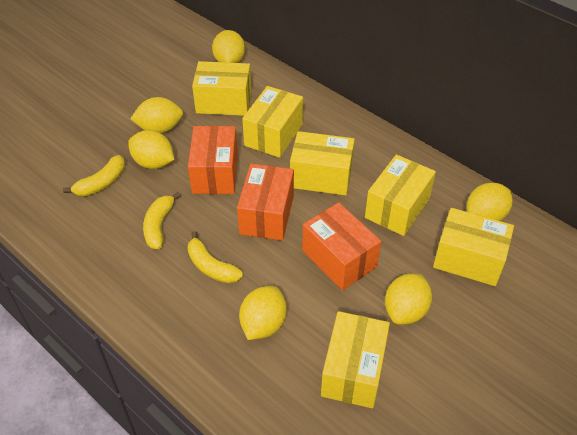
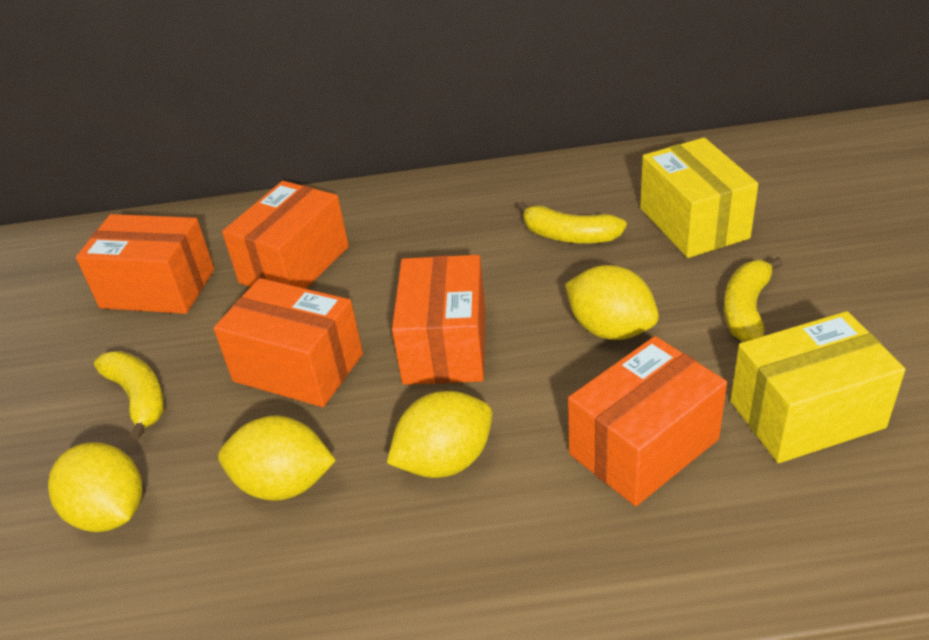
orange box: 3 -> 5
yellow box: 6 -> 2
yellow lemon: 6 -> 4

